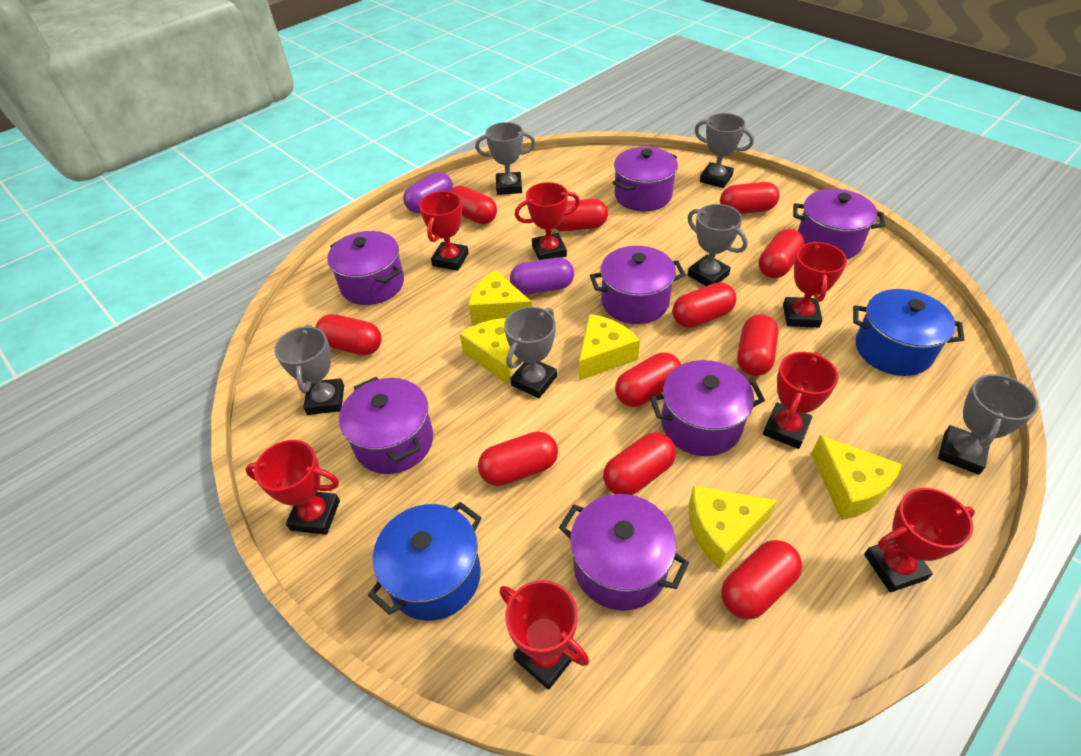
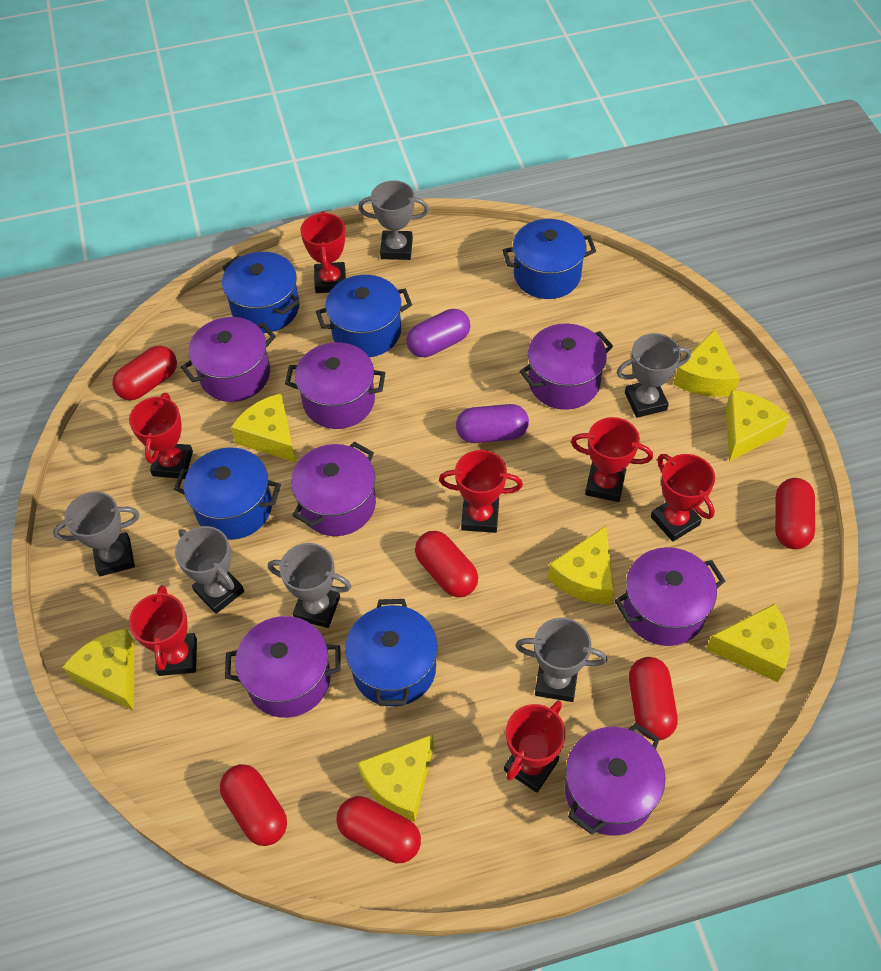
blue pot: 2 -> 5
red capsule: 11 -> 6
yellow cheese: 5 -> 7

